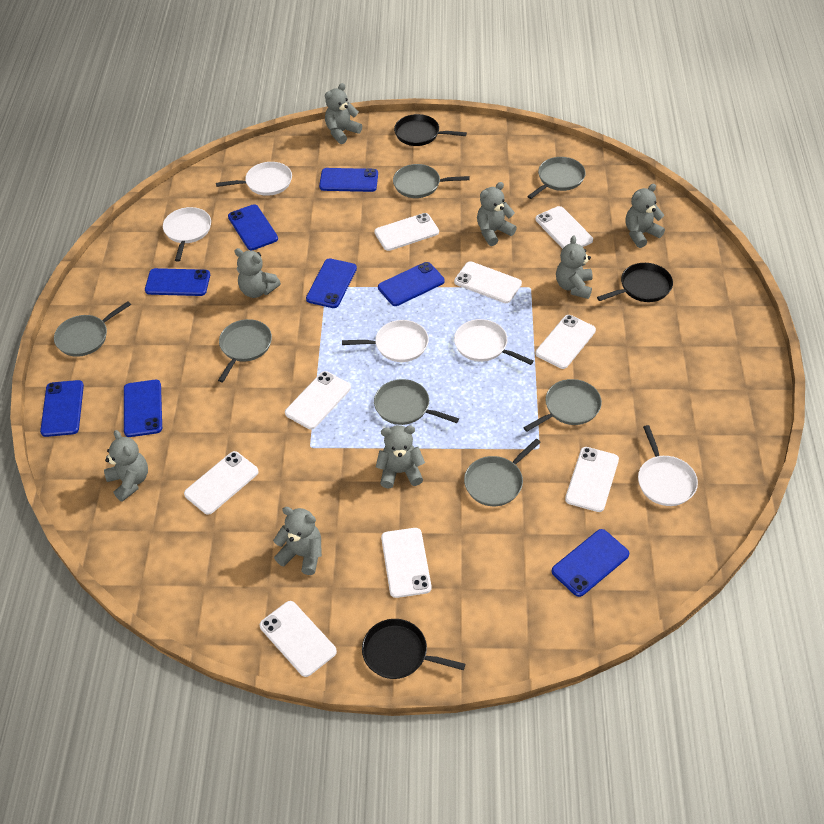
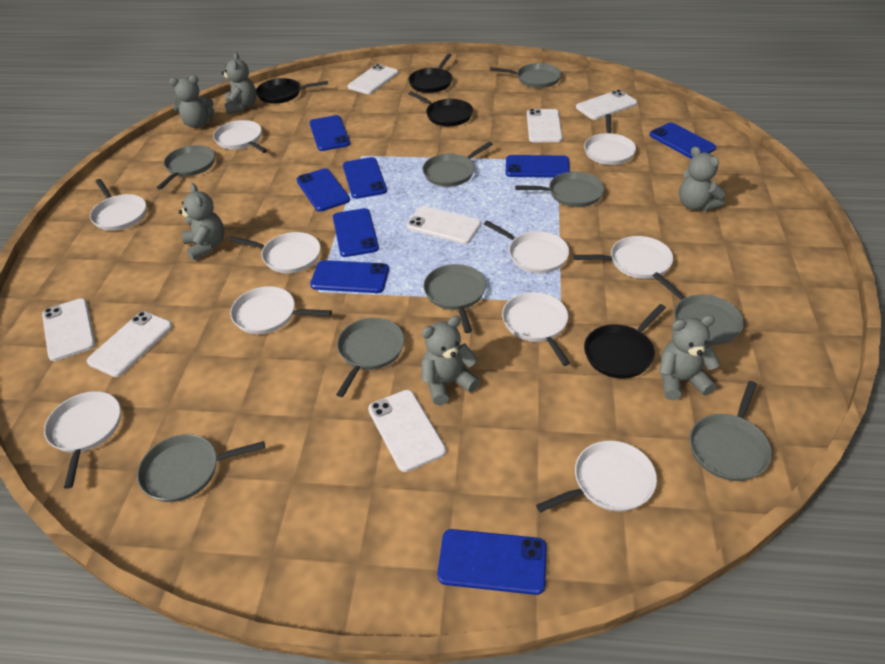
black pan: 3 -> 4
grey pan: 7 -> 9
grey teddy bear: 8 -> 6
white pan: 5 -> 10
white phone: 9 -> 7

